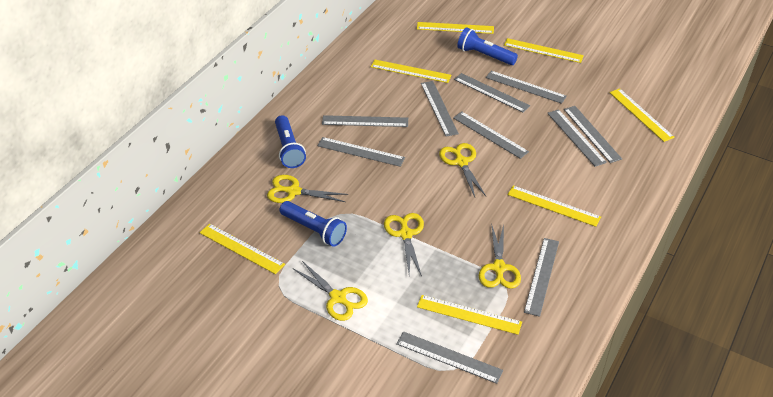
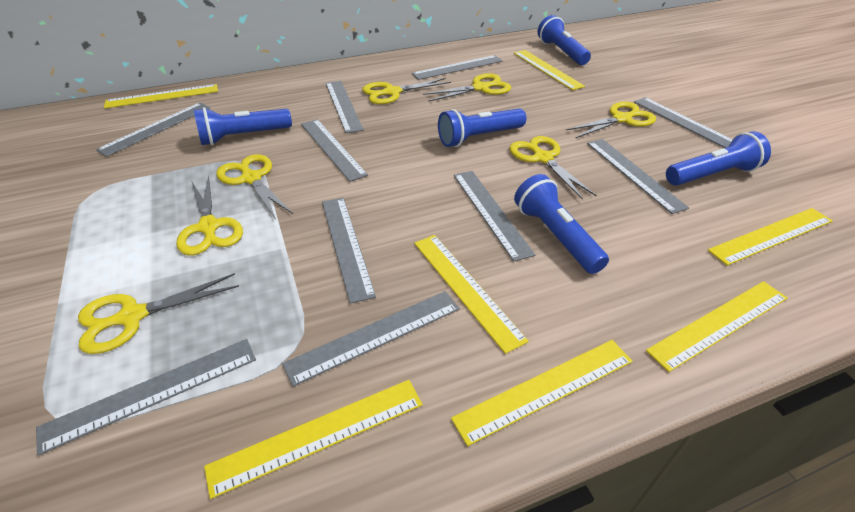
blue flashlight: 3 -> 5
yellow scissors: 5 -> 7

